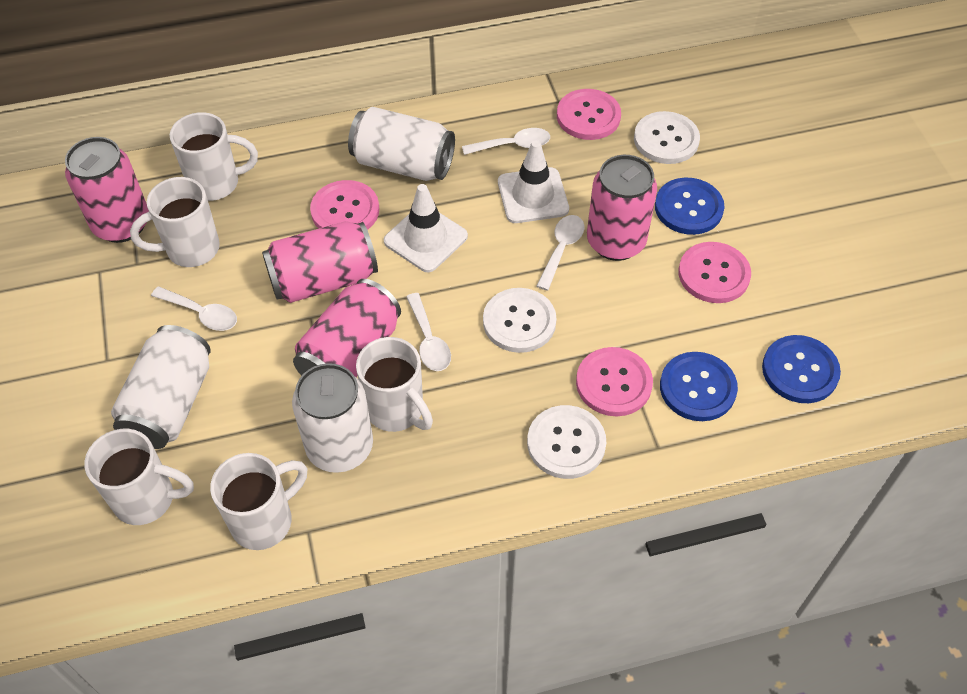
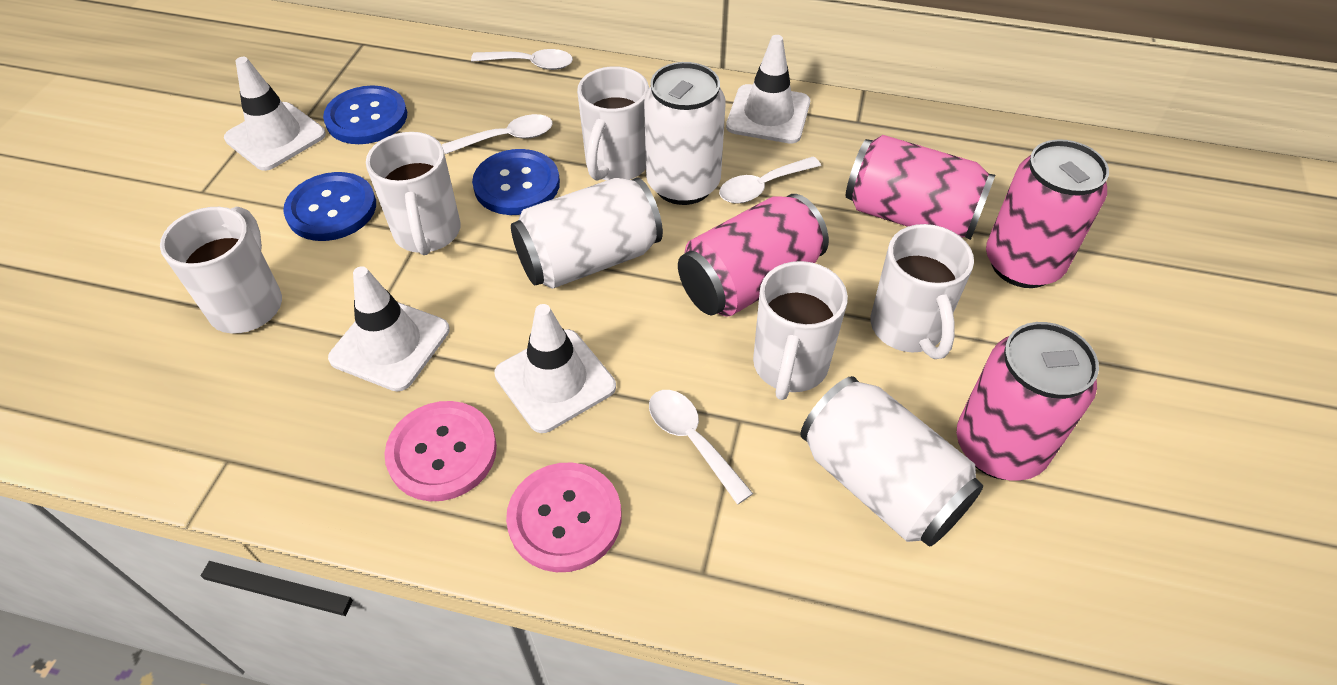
pink button: 4 -> 2
white button: 3 -> 0
white traffic cone: 2 -> 4

